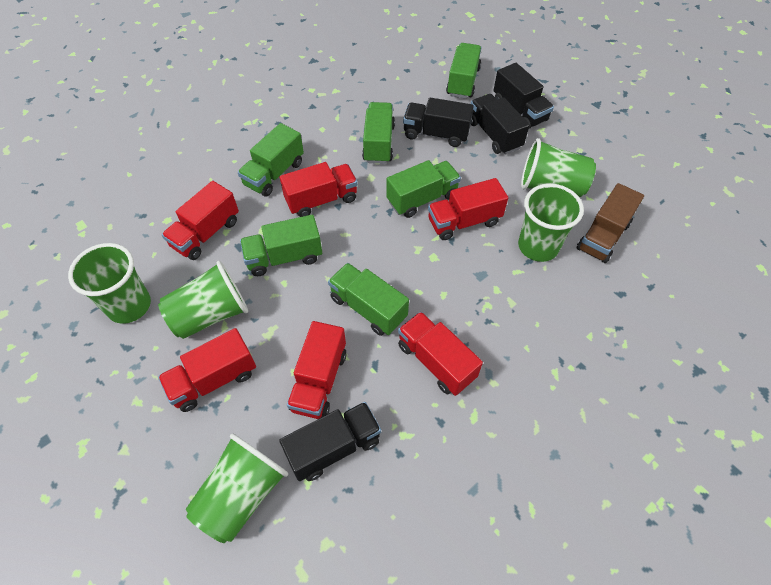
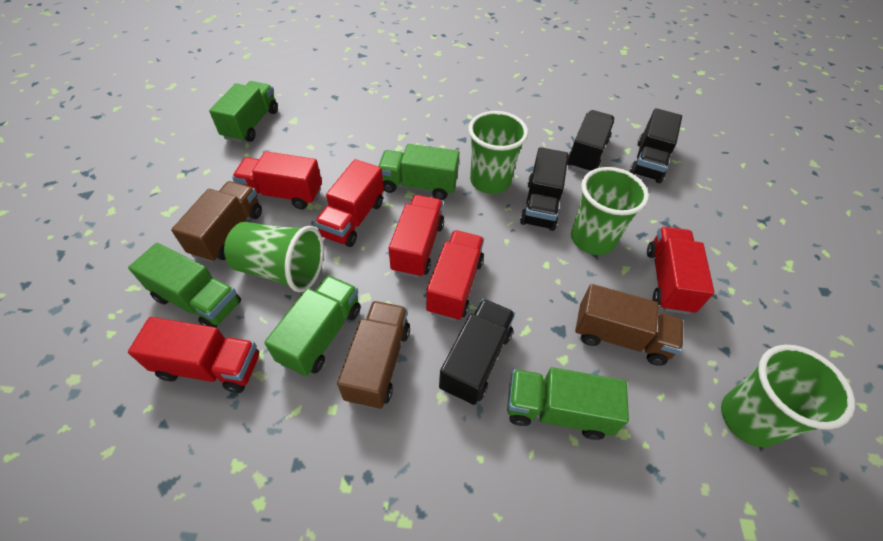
brown truck: 1 -> 3
green cup: 5 -> 4
green truck: 6 -> 5

